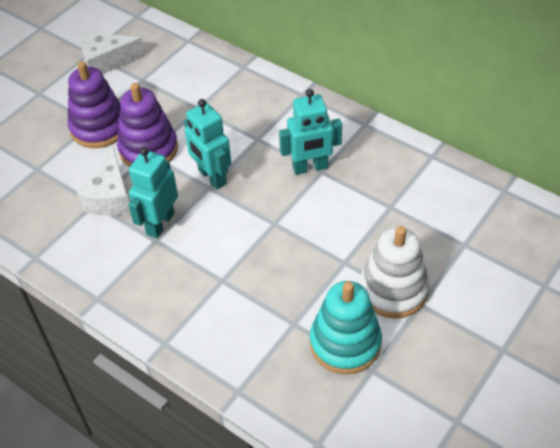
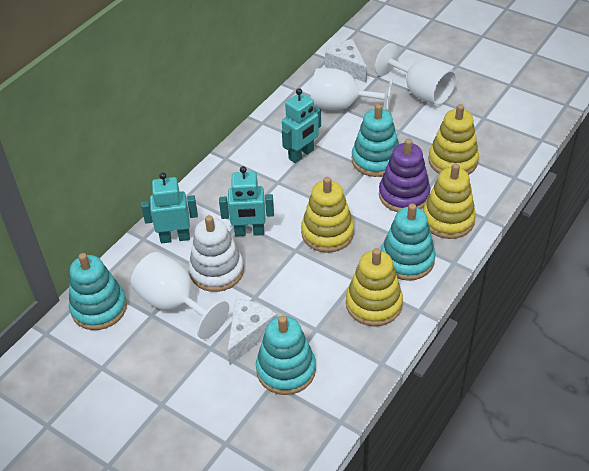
purple stacking toy: 2 -> 1
turquoise stacking toy: 1 -> 4
white goblet: 0 -> 3
yellow stacking toy: 0 -> 4

